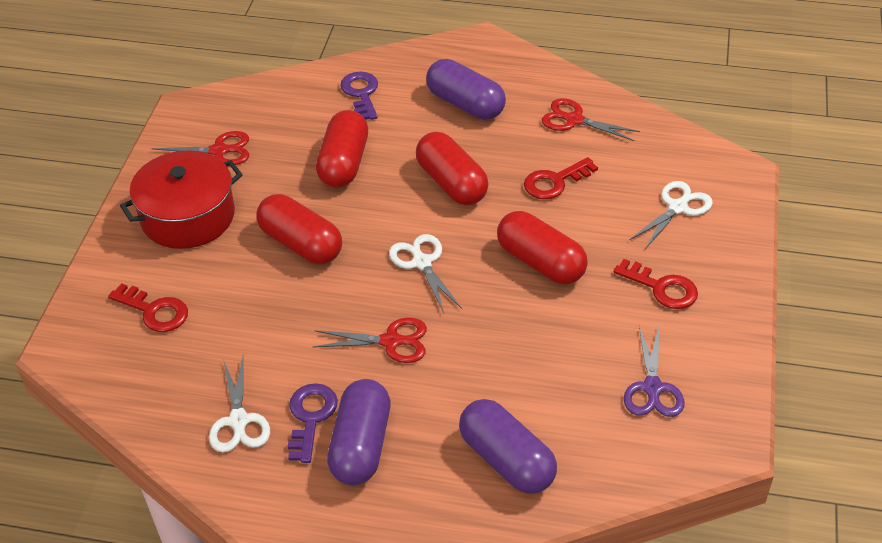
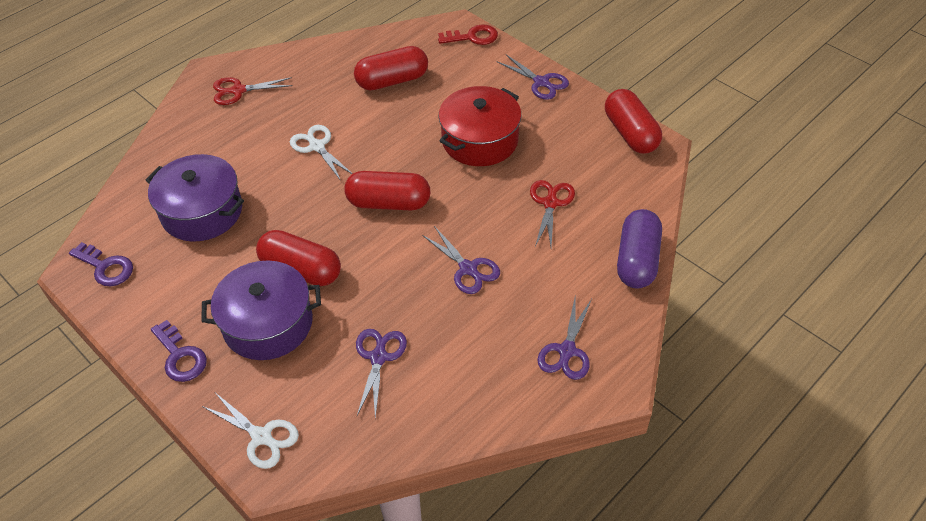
purple capsule: 3 -> 1
purple pot: 0 -> 2
purple scissors: 1 -> 4
red key: 3 -> 1
red scissors: 3 -> 2
white scissors: 3 -> 2

